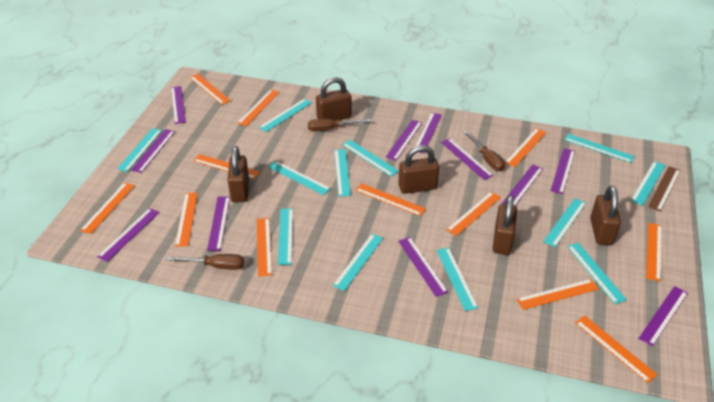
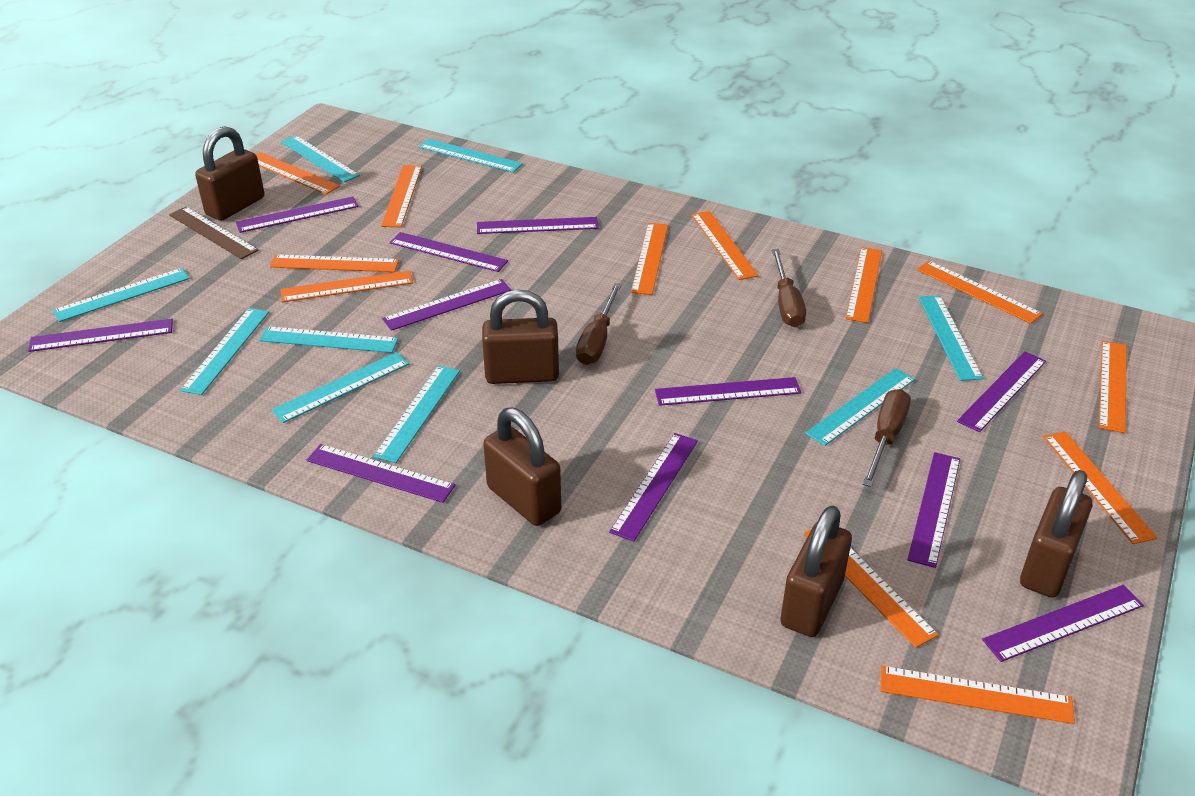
turquoise ruler: 12 -> 9

